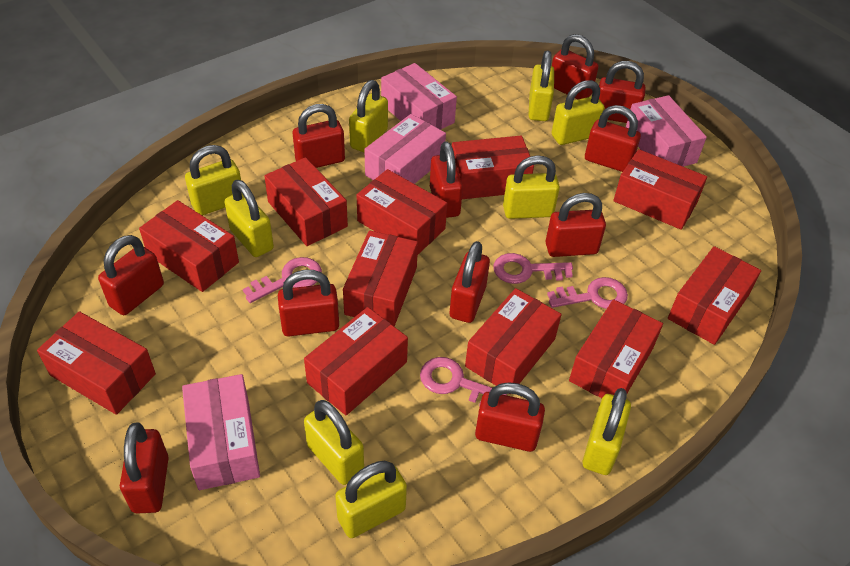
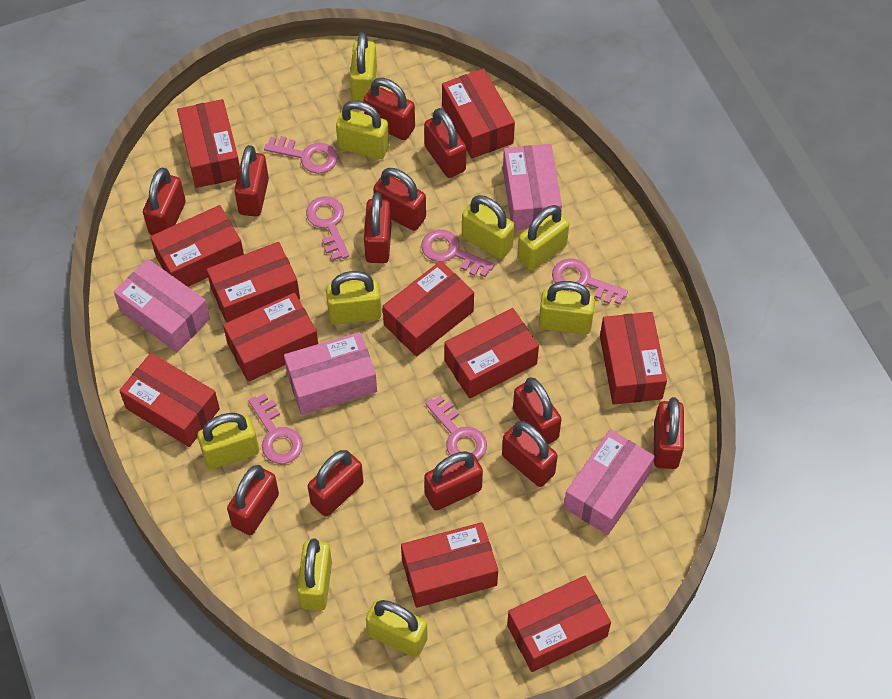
pink key: 4 -> 6
red padlock: 11 -> 12

